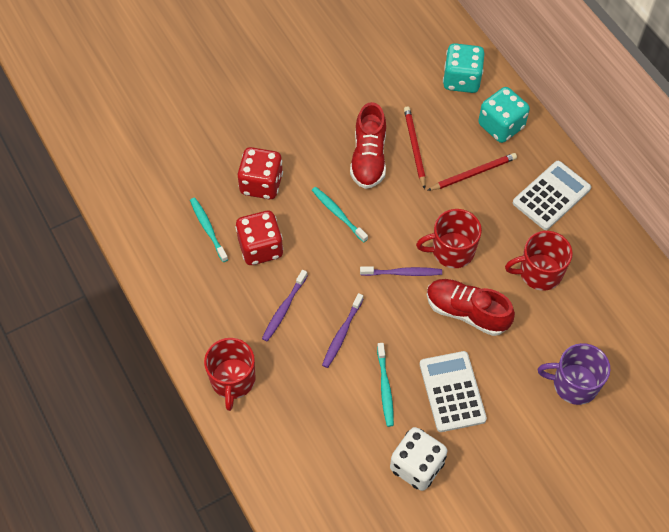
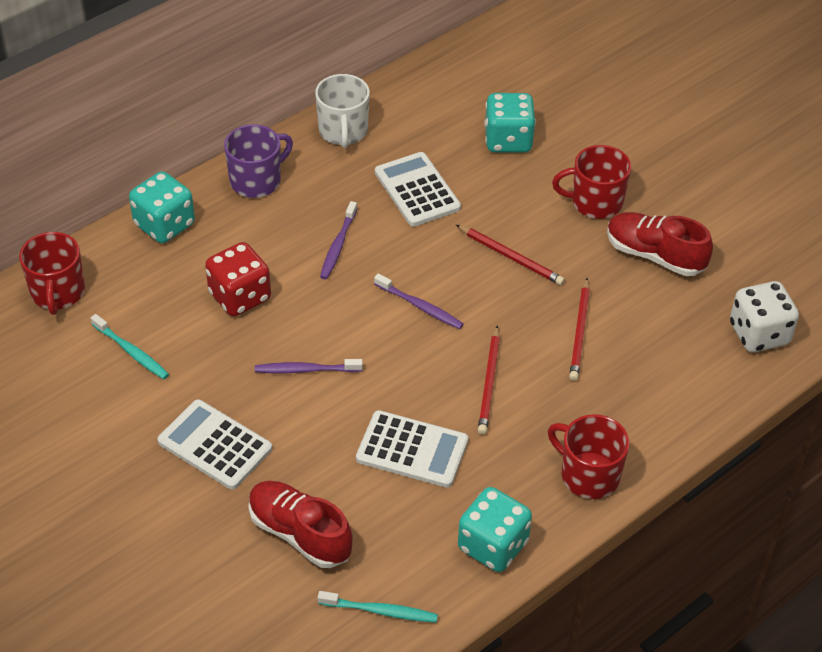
red dice: 2 -> 1
red pencil: 2 -> 3
turquoise dice: 2 -> 3
turquoise toothbrush: 3 -> 2
white calculator: 2 -> 3
white mug: 0 -> 1

